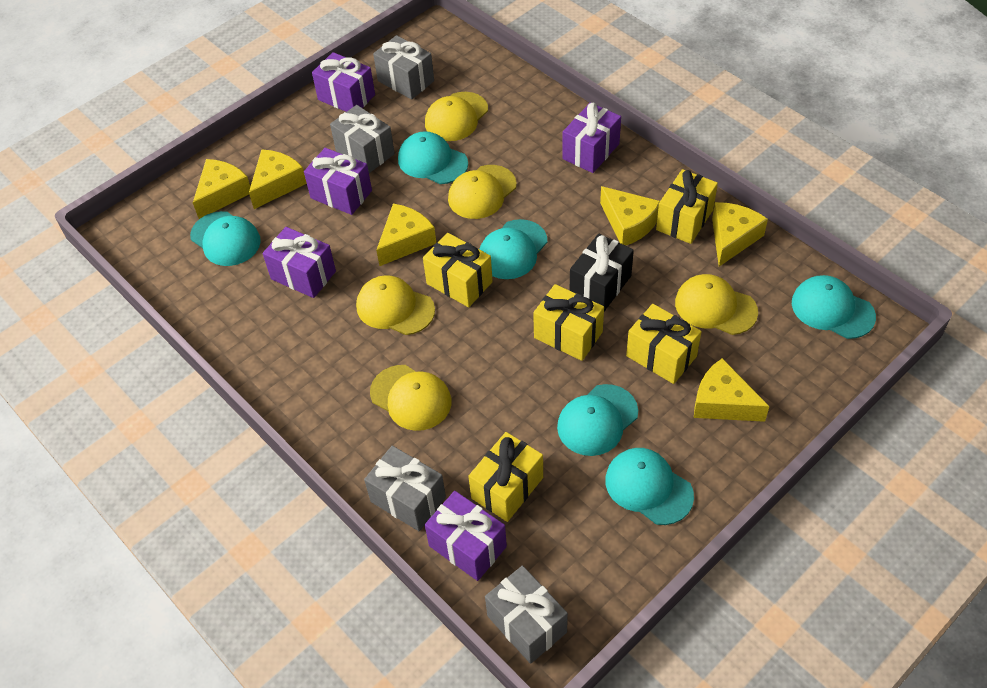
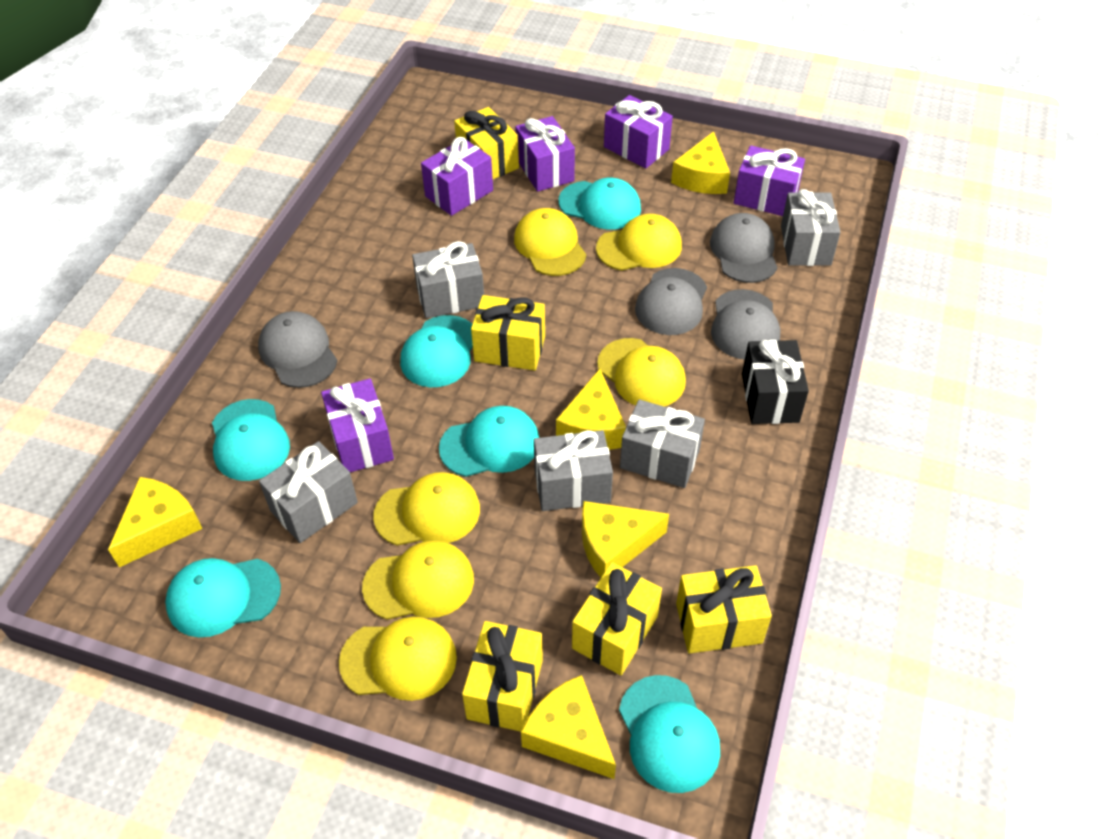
grey cap: 0 -> 4
grey gift: 4 -> 5
yellow cap: 5 -> 6
yellow cheese: 6 -> 5

